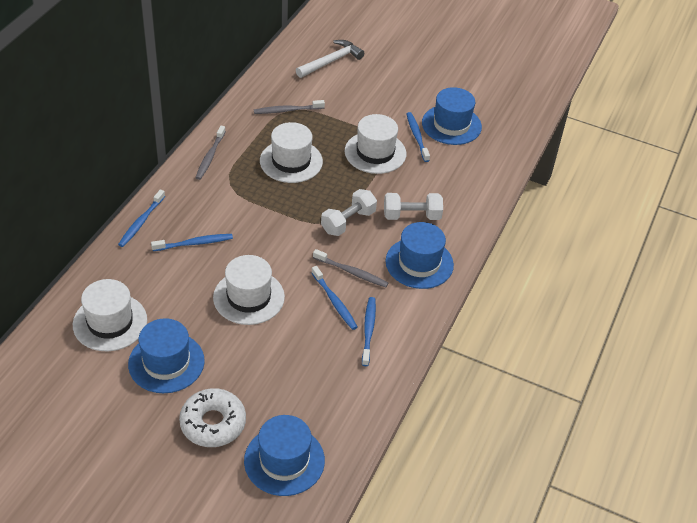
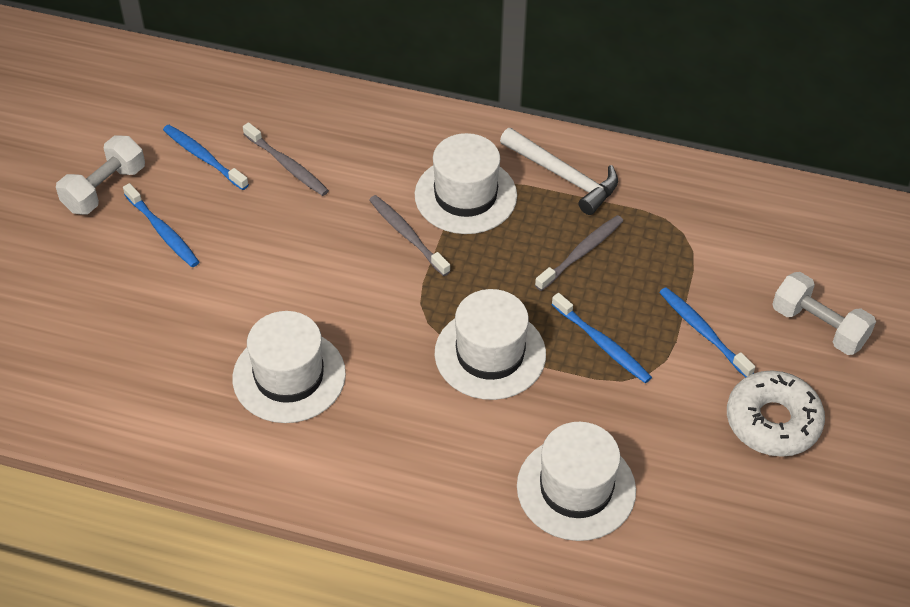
blue hat: 4 -> 0
blue toothbrush: 5 -> 4

